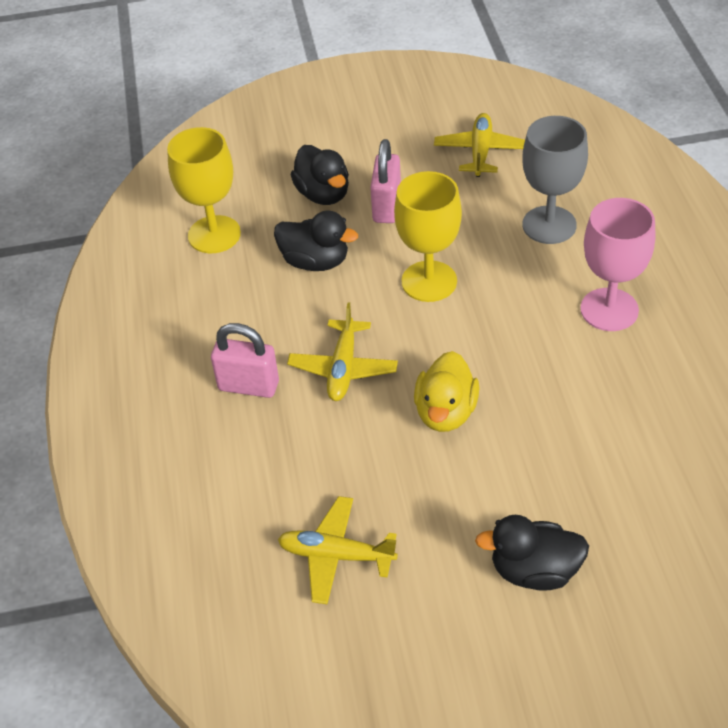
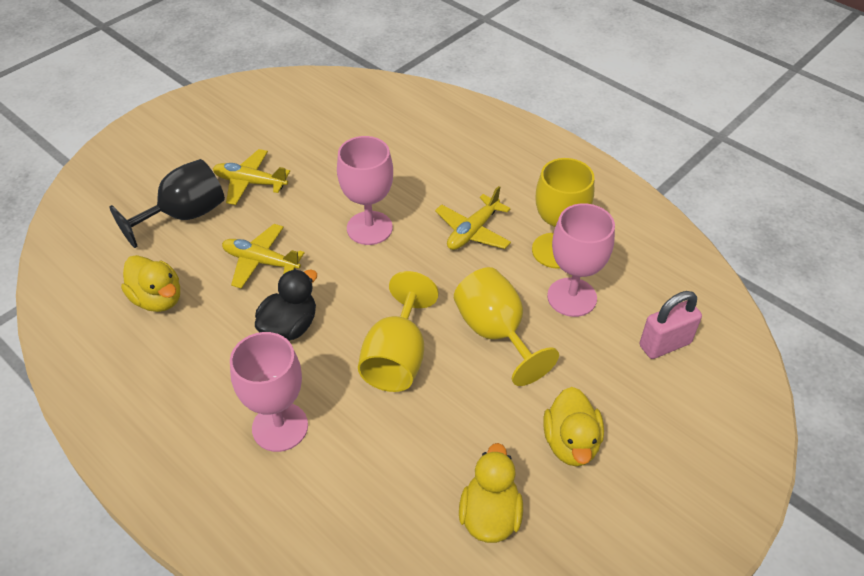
black duck: 3 -> 1
black goblet: 0 -> 1
grey goblet: 1 -> 0
pink goblet: 1 -> 3
pink padlock: 2 -> 1
yellow duck: 1 -> 3
yellow goblet: 2 -> 3

